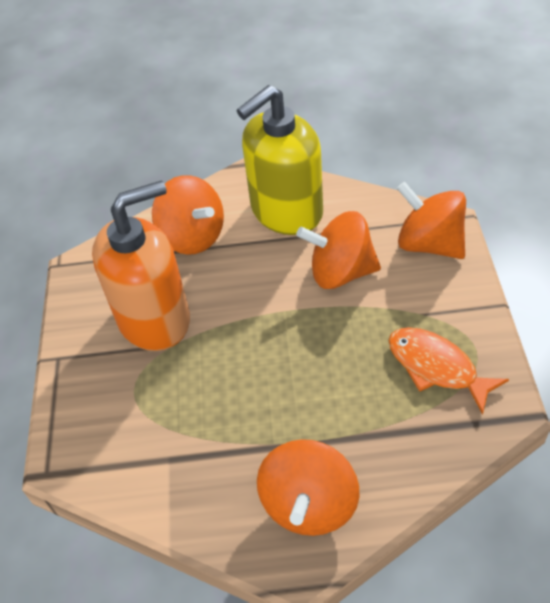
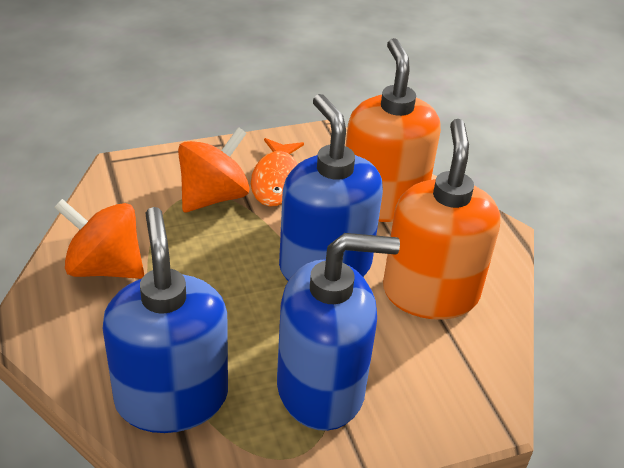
blue soap dispenser: 0 -> 3
orange soap dispenser: 1 -> 2
orange spinning top: 4 -> 2
yellow soap dispenser: 1 -> 0

